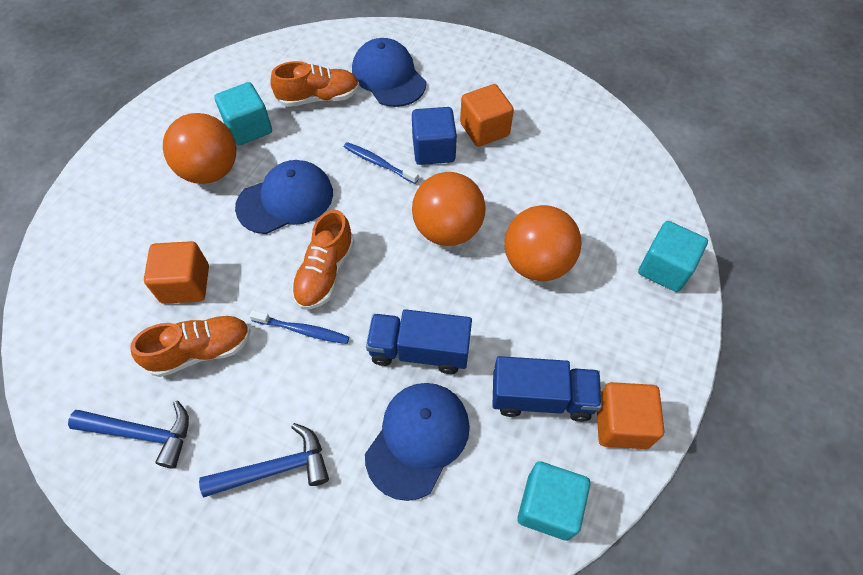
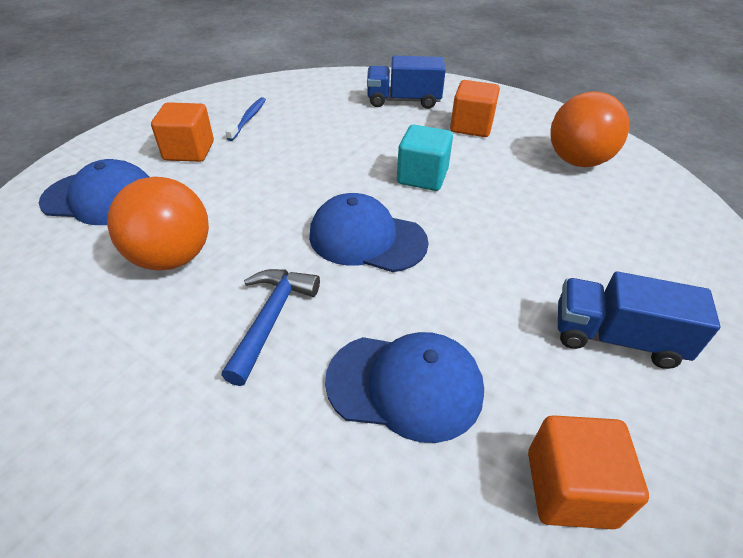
blue cube: 1 -> 0
blue hammer: 2 -> 1
blue toothbrush: 2 -> 1
orange ball: 3 -> 2
orange shoe: 3 -> 0
turquoise cube: 3 -> 1

